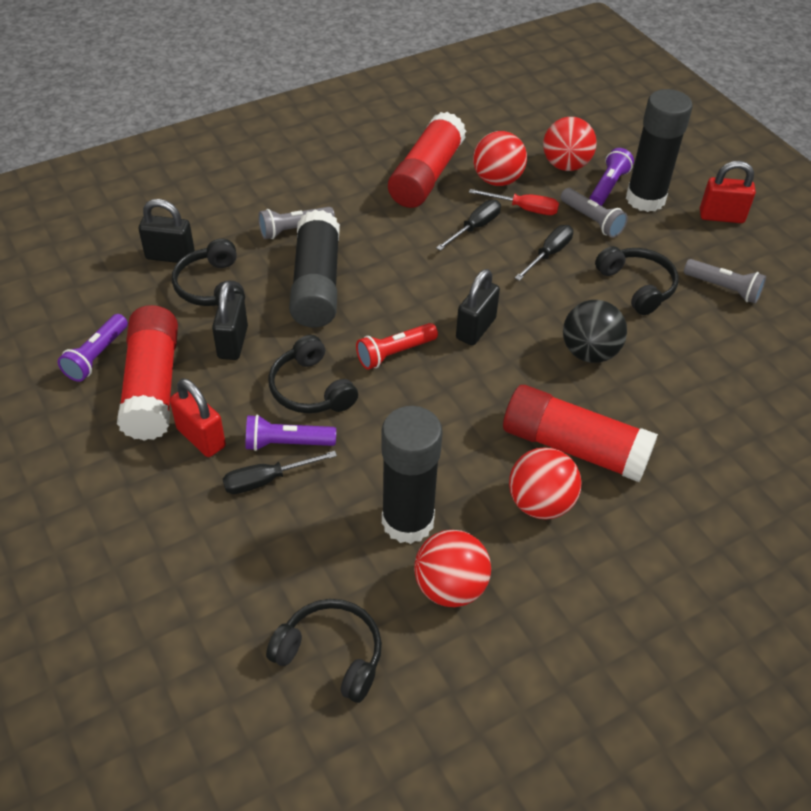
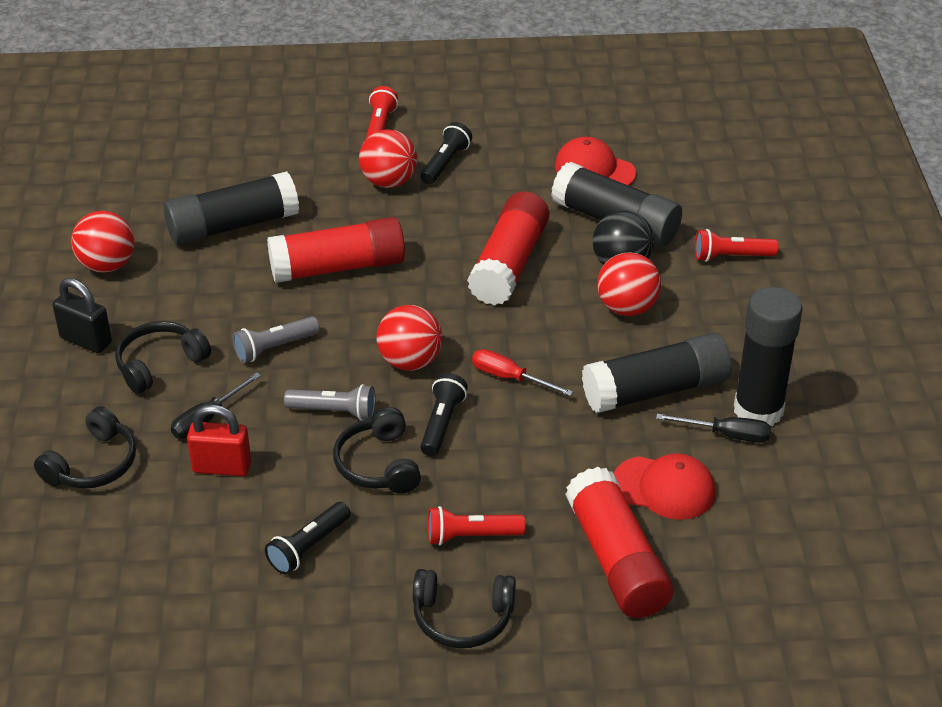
black flashlight: 0 -> 3
black glue stick: 3 -> 4
black padlock: 3 -> 1
black screwdriver: 3 -> 2
grey flashlight: 3 -> 2
purple flashlight: 3 -> 0
red cap: 0 -> 2
red flashlight: 1 -> 3
red padlock: 2 -> 1

